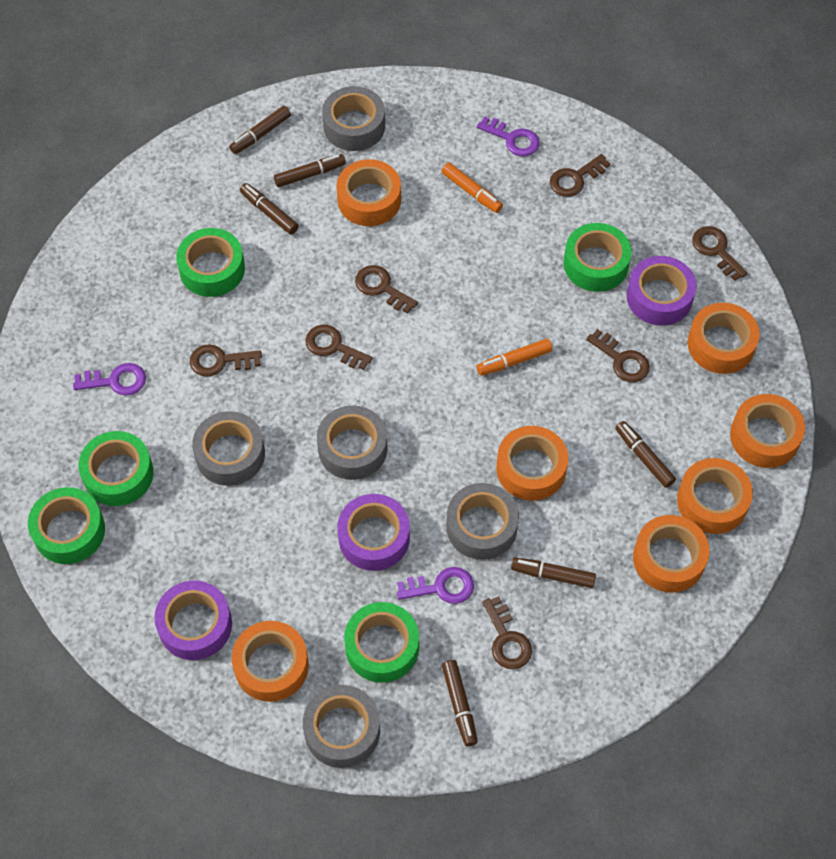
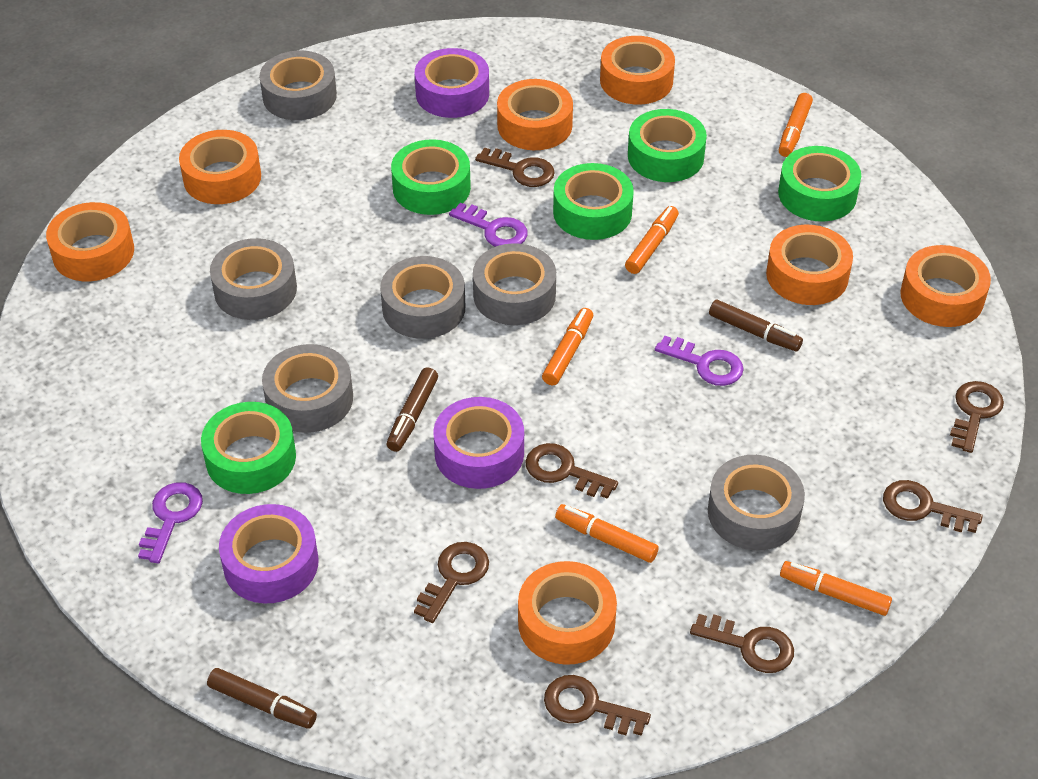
brown marker: 6 -> 3
grey tape: 5 -> 6
orange marker: 2 -> 5

